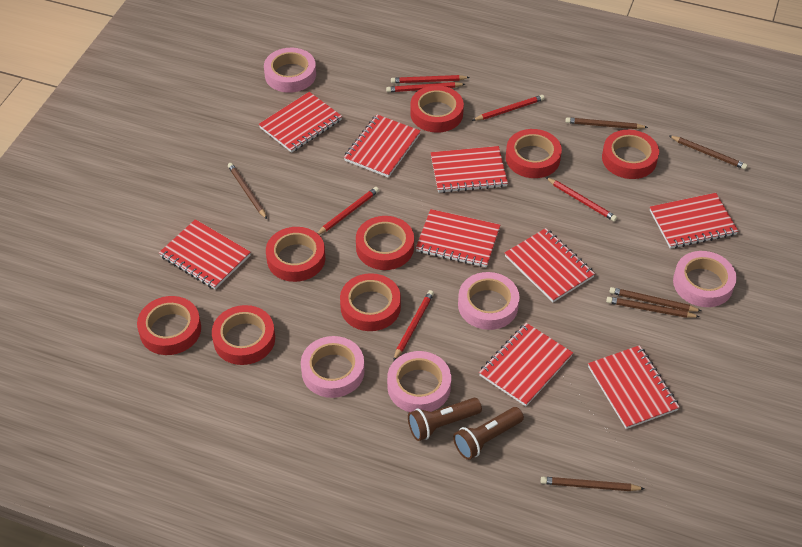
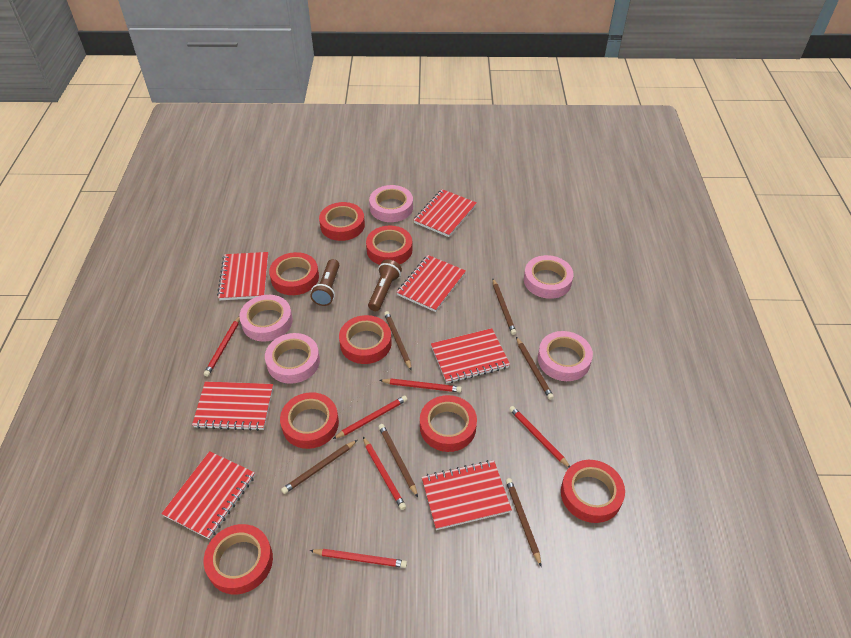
red notebook: 9 -> 7

